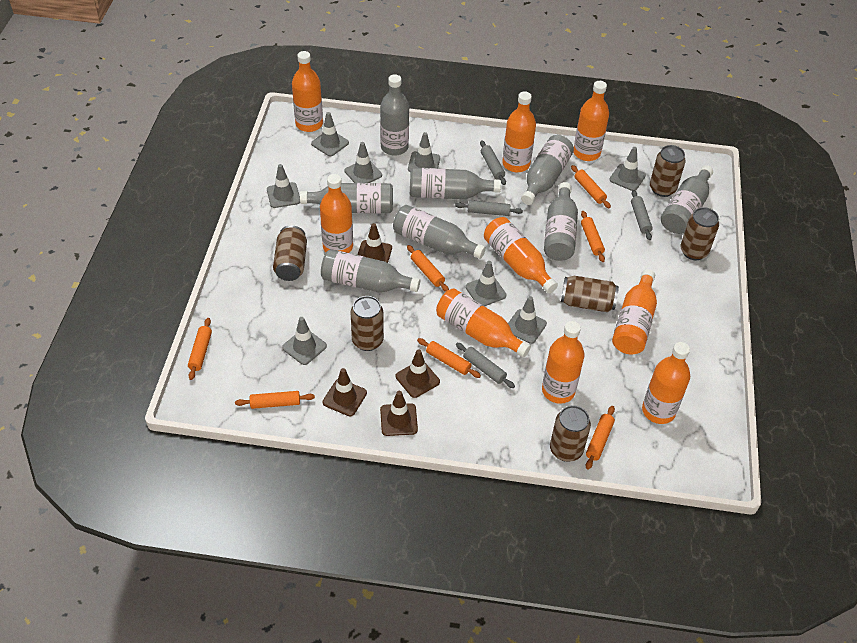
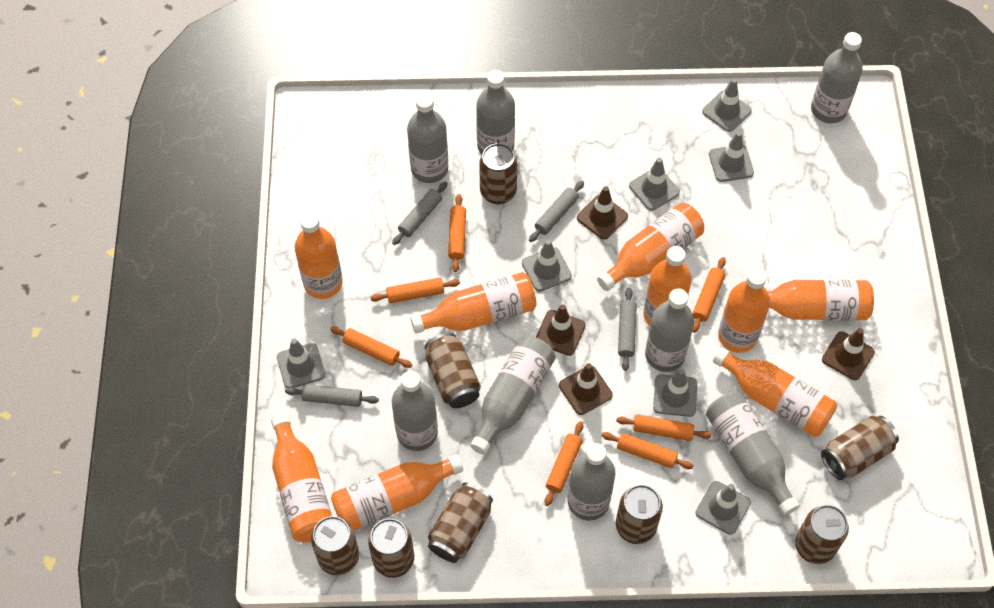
brown can: 6 -> 8
grey traffic cone: 8 -> 7

